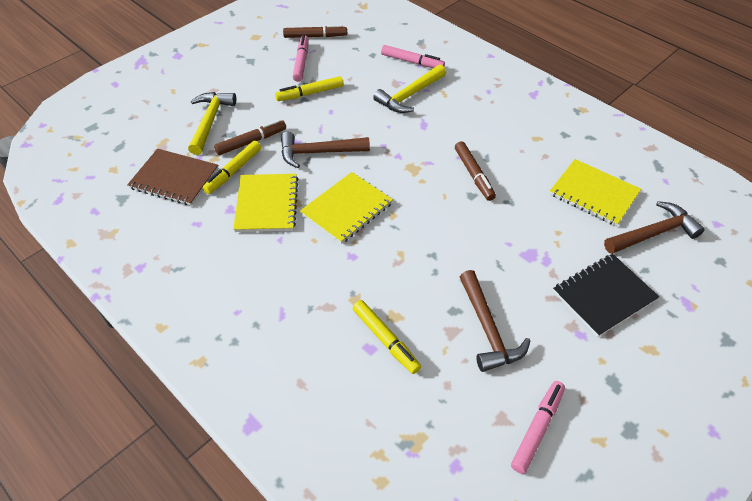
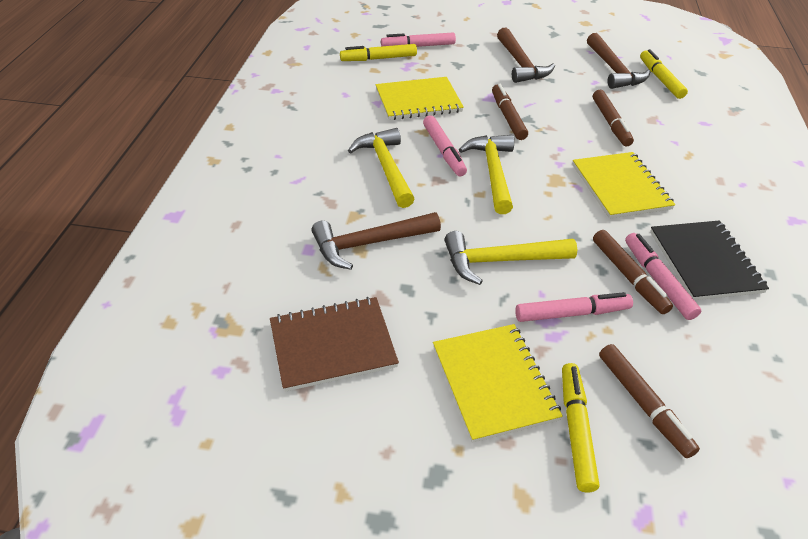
brown marker: 3 -> 4
pink marker: 3 -> 4
yellow hammer: 2 -> 3

